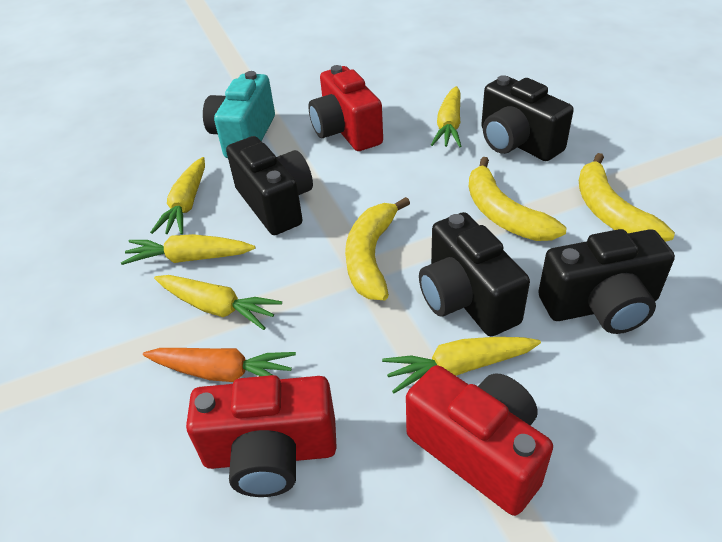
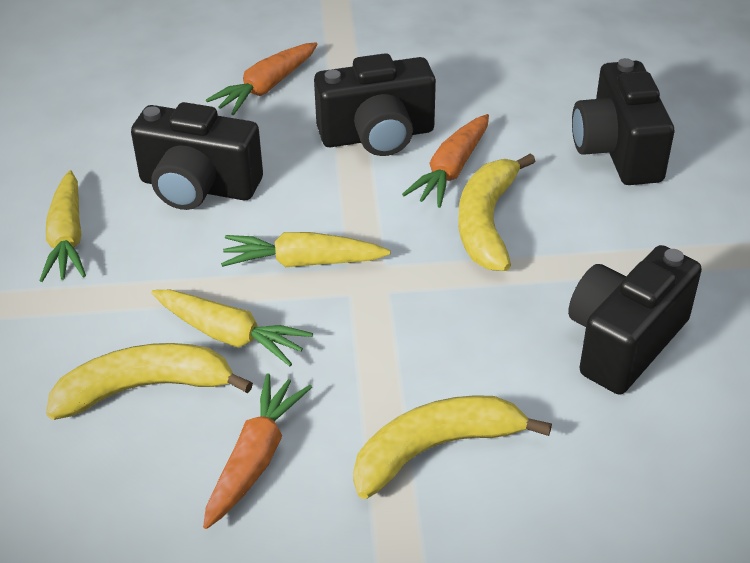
orange carrot: 1 -> 3
red camera: 3 -> 0
turquoise camera: 1 -> 0
yellow carrot: 5 -> 3

